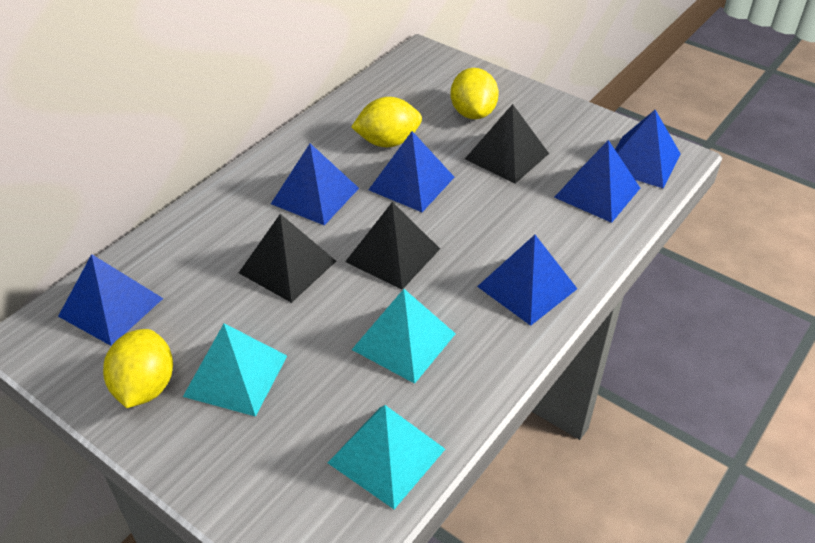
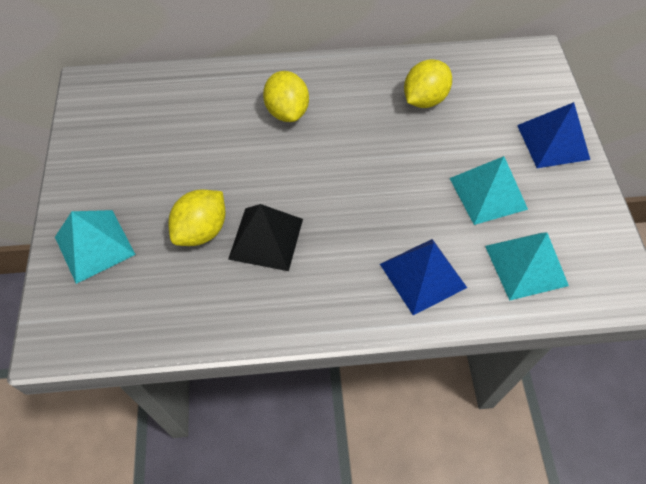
black pyramid: 3 -> 1
blue pyramid: 6 -> 2

